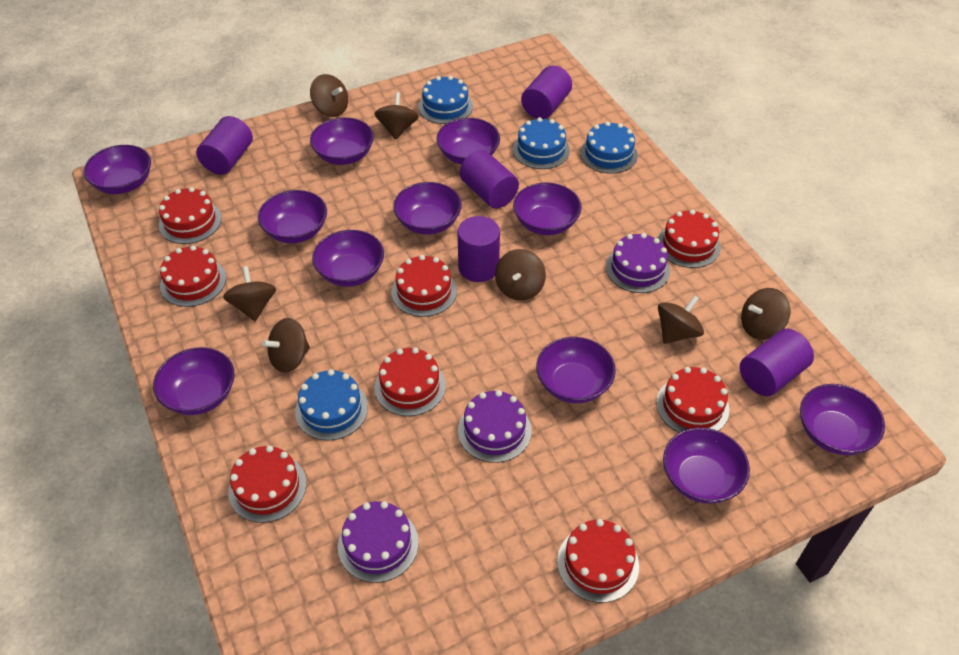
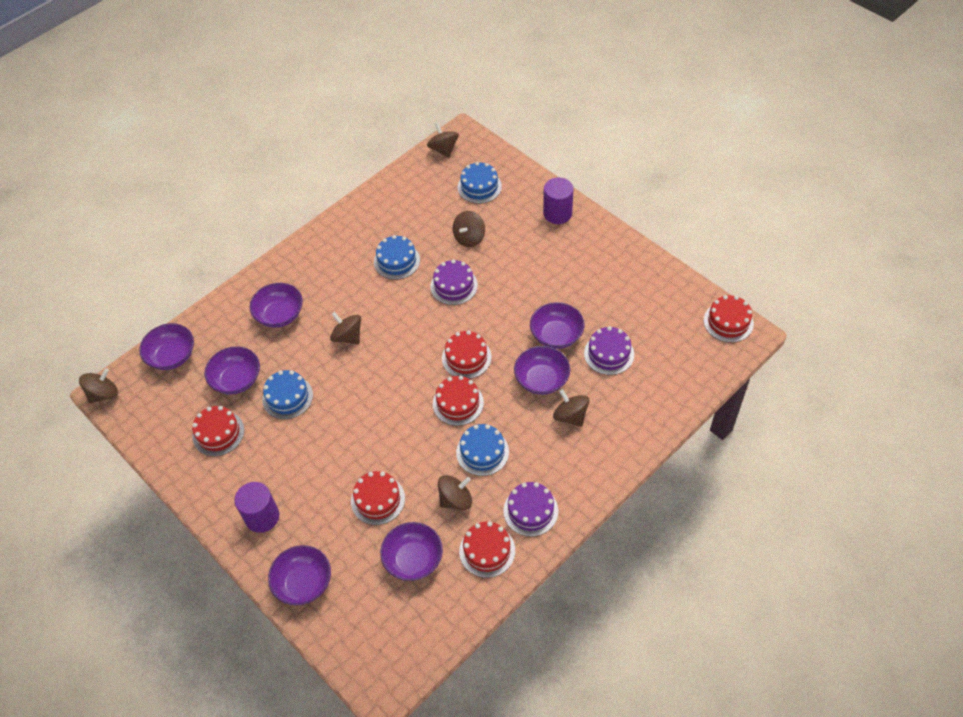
brown spinning top: 7 -> 6
purple bowl: 11 -> 7
purple cylinder: 5 -> 2
red cake: 8 -> 6

